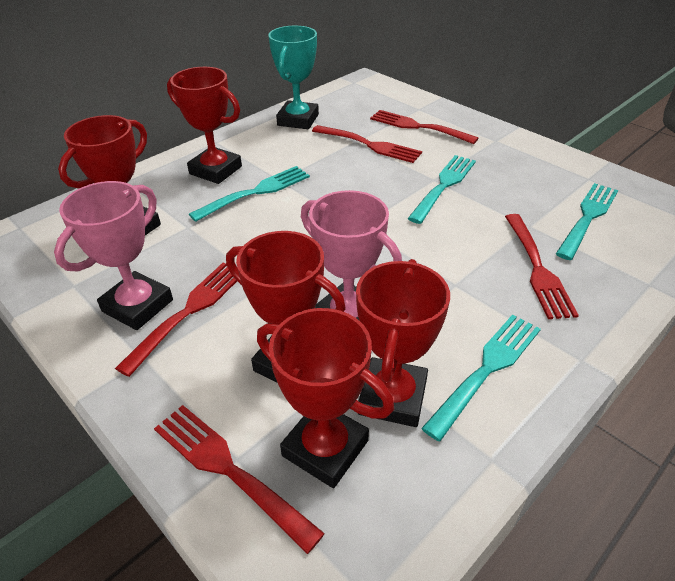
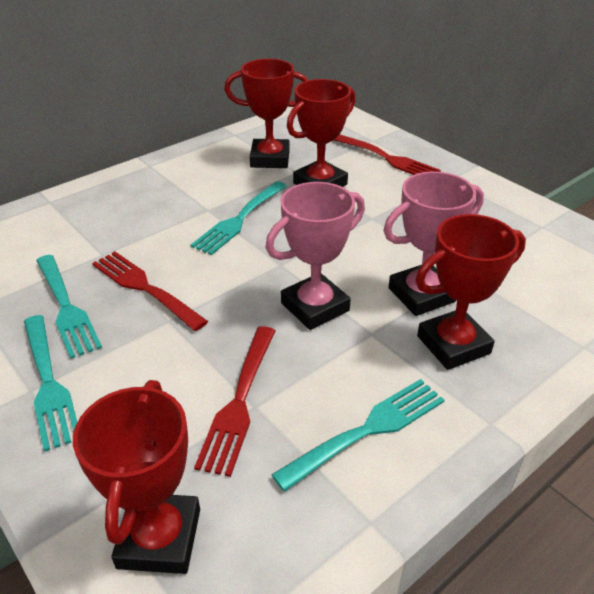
red fork: 5 -> 3
red trophy: 5 -> 4
turquoise trophy: 1 -> 0

